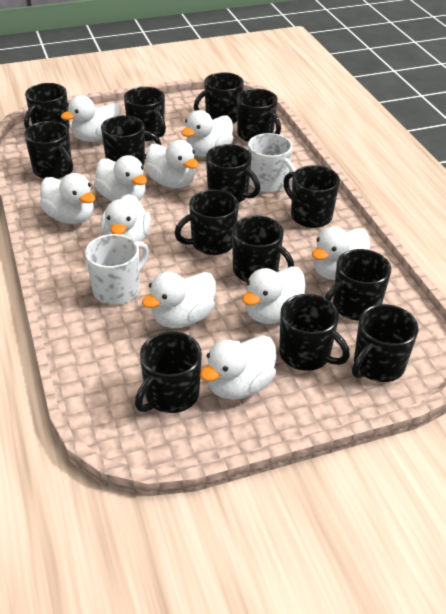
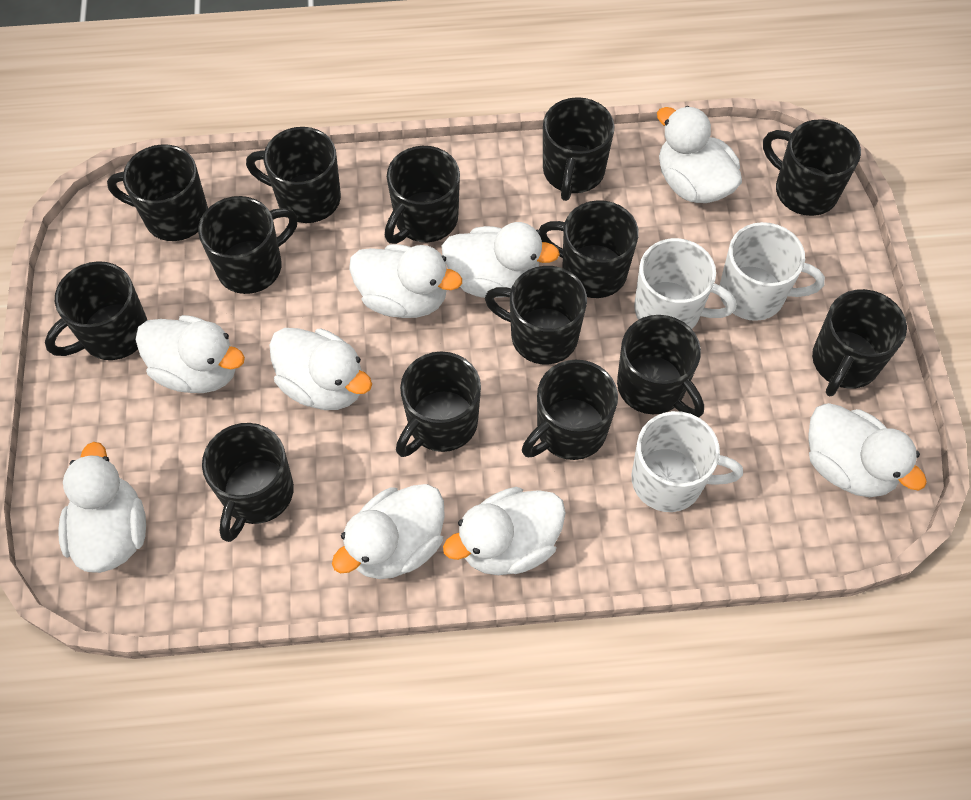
white duck: 10 -> 9
white mug: 2 -> 3

